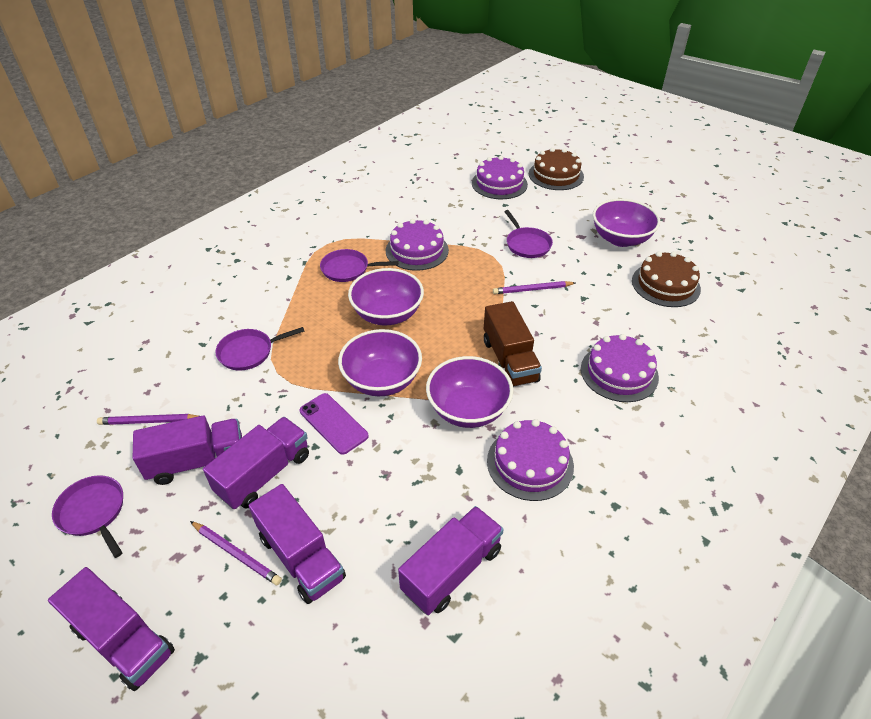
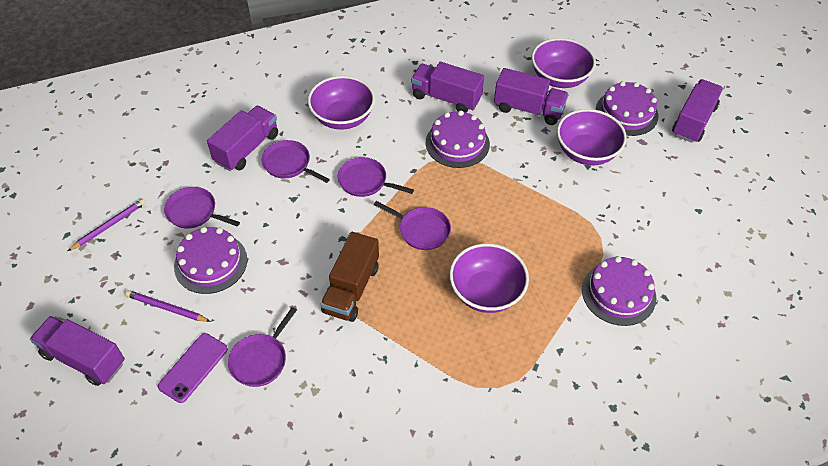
brown cake: 2 -> 0
purple pan: 4 -> 5
purple pencil: 3 -> 2

